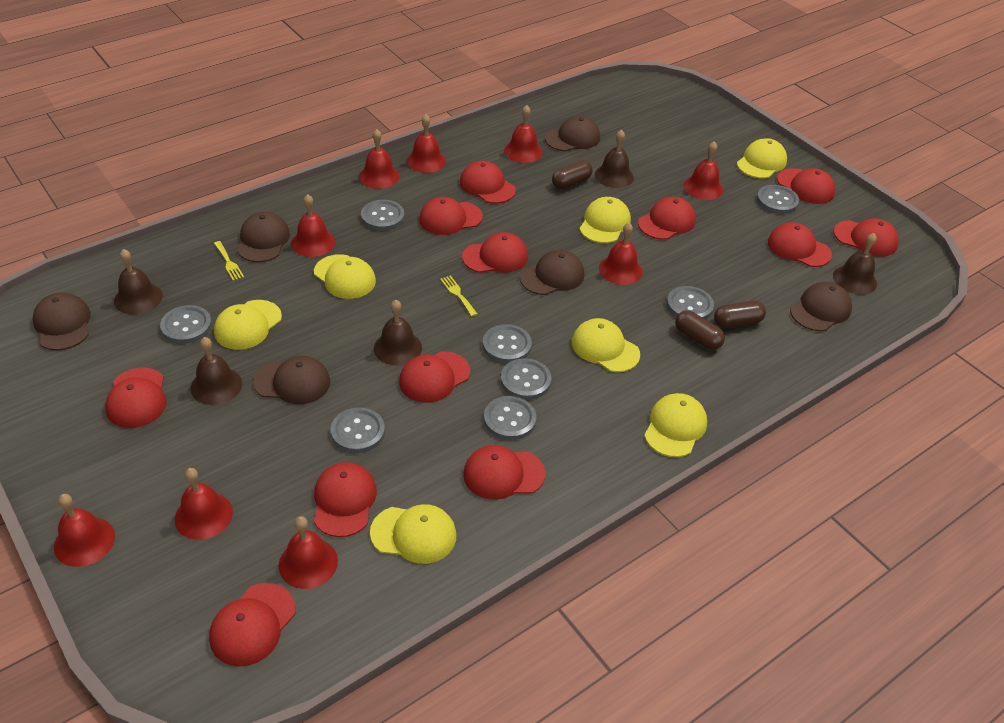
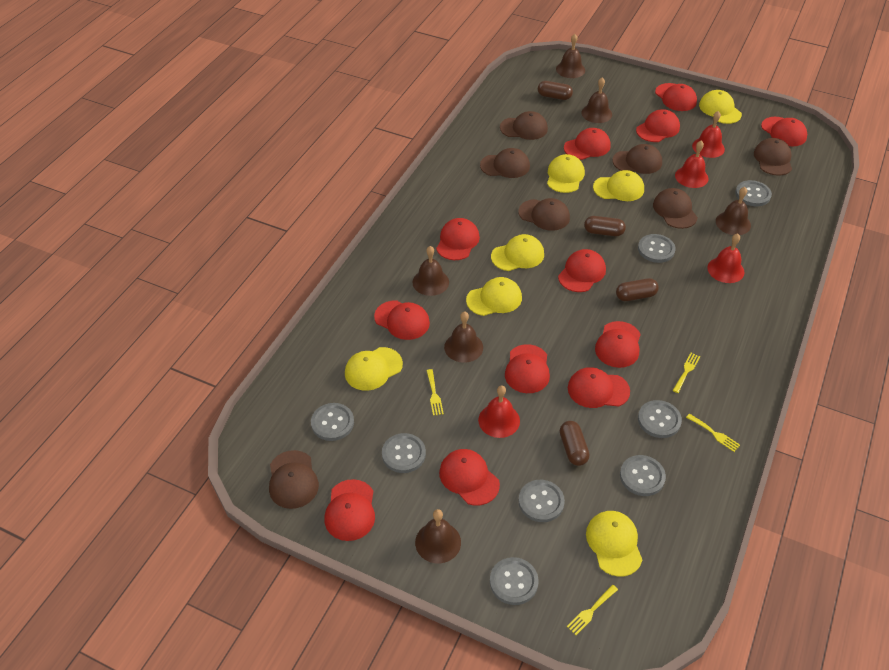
brown bell: 5 -> 6
brown cap: 6 -> 7
brown capsule: 3 -> 4
red bell: 9 -> 4
yellow fork: 2 -> 4

